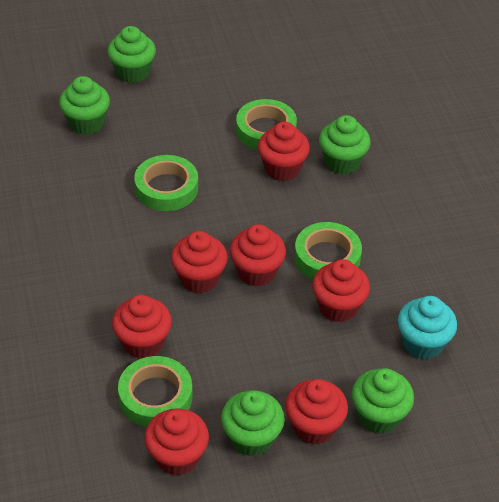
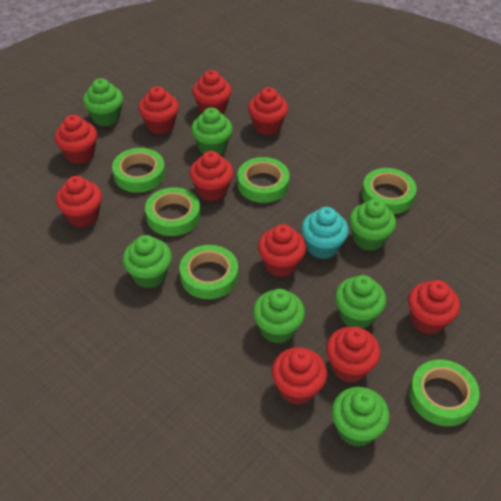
green cupcake: 5 -> 7
green tape: 4 -> 6
red cupcake: 7 -> 10

